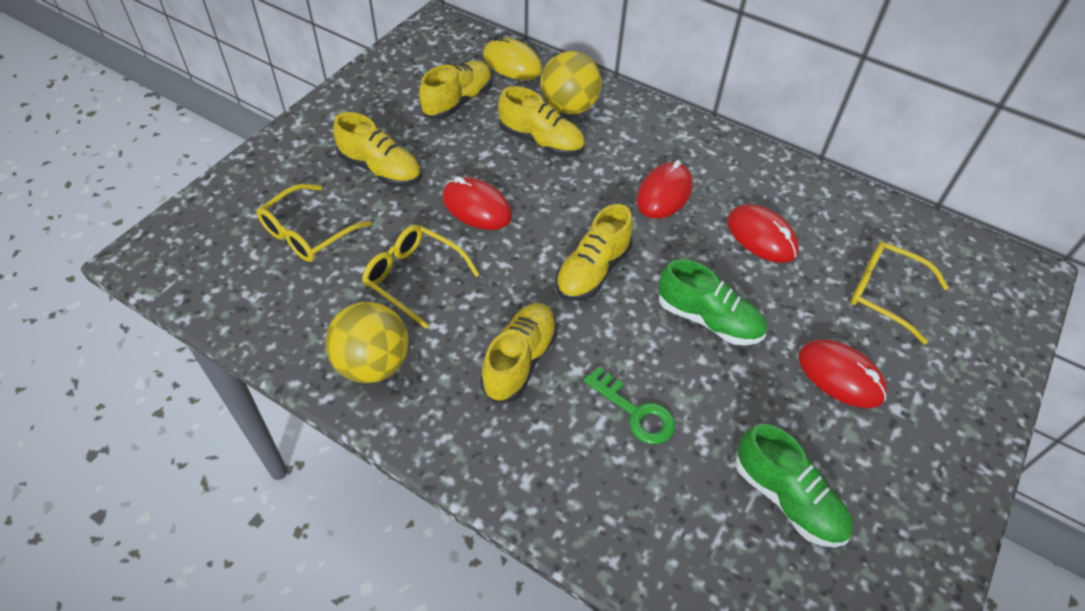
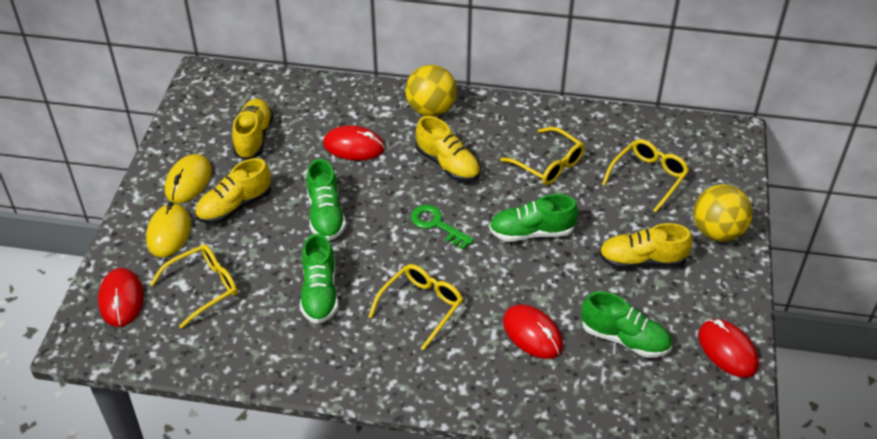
green shoe: 2 -> 4
yellow glasses: 3 -> 4
yellow mouse: 1 -> 2
yellow shoe: 5 -> 4

